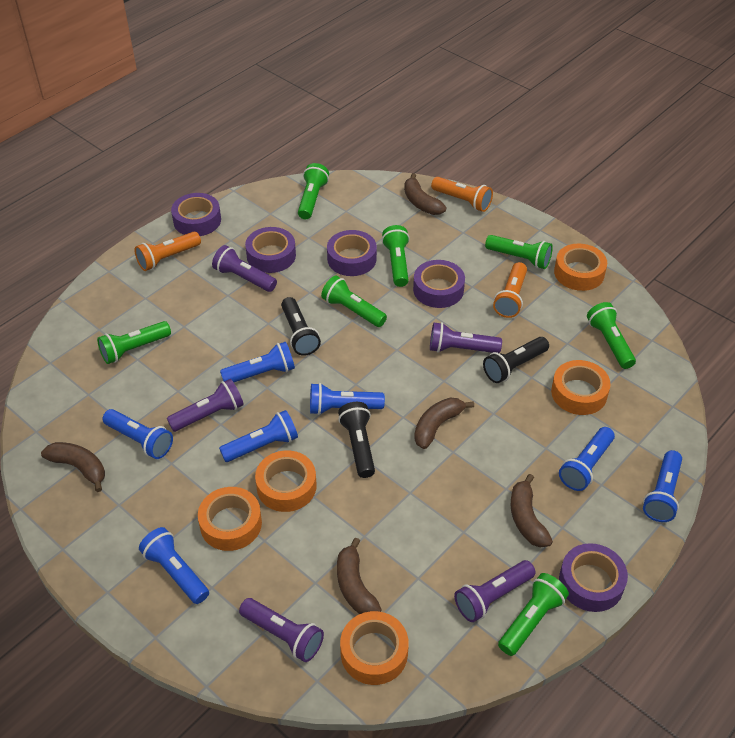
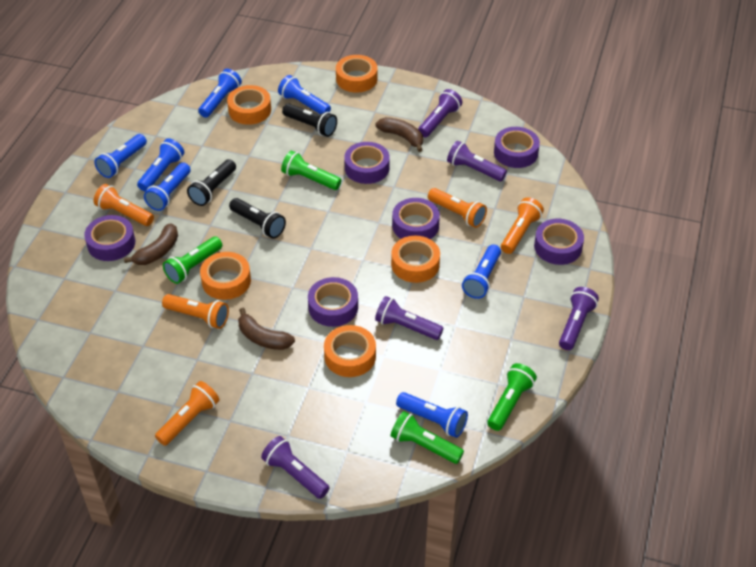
brown banana: 5 -> 3
green flashlight: 7 -> 4
orange flashlight: 3 -> 5
purple tape: 5 -> 6

